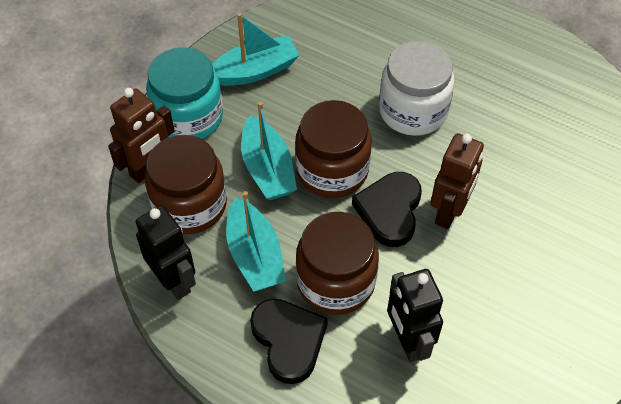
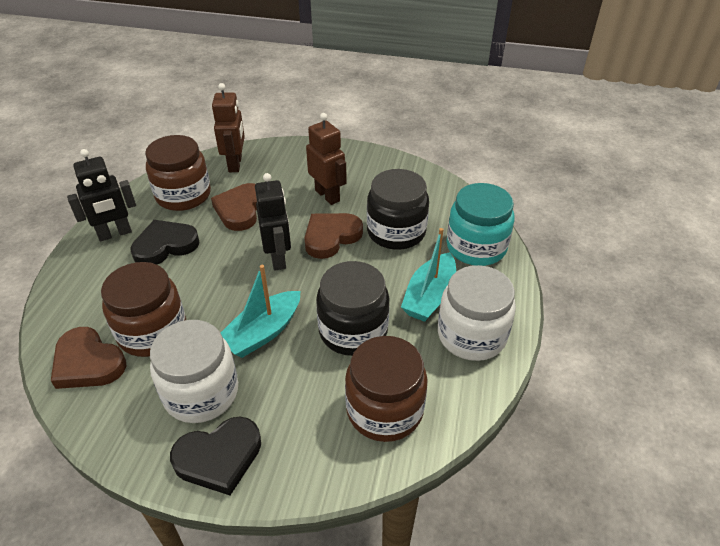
black jar: 0 -> 2
brown heart: 0 -> 3
turquoise boat: 3 -> 2
white jar: 1 -> 2

